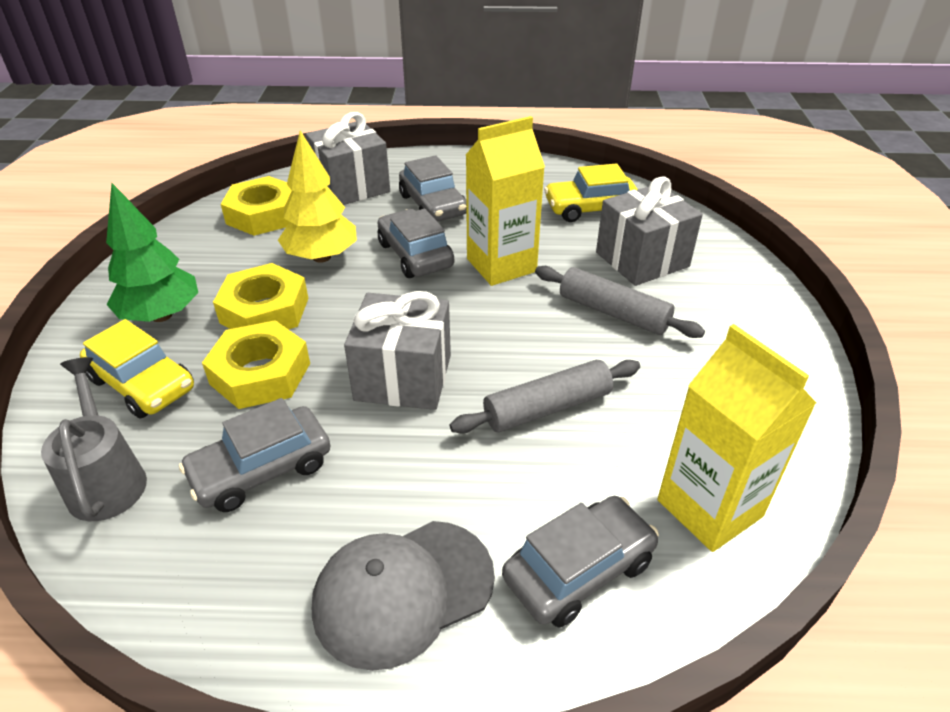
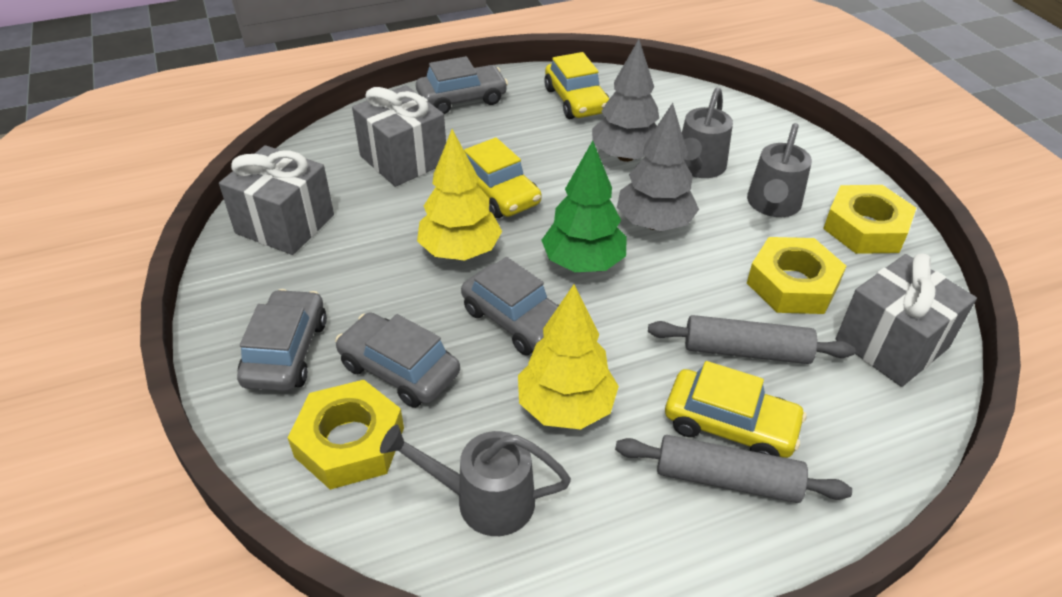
grey cap: 1 -> 0
grey tree: 0 -> 2
grey watering can: 1 -> 3
yellow car: 2 -> 3
yellow carton: 2 -> 0
yellow tree: 1 -> 2

